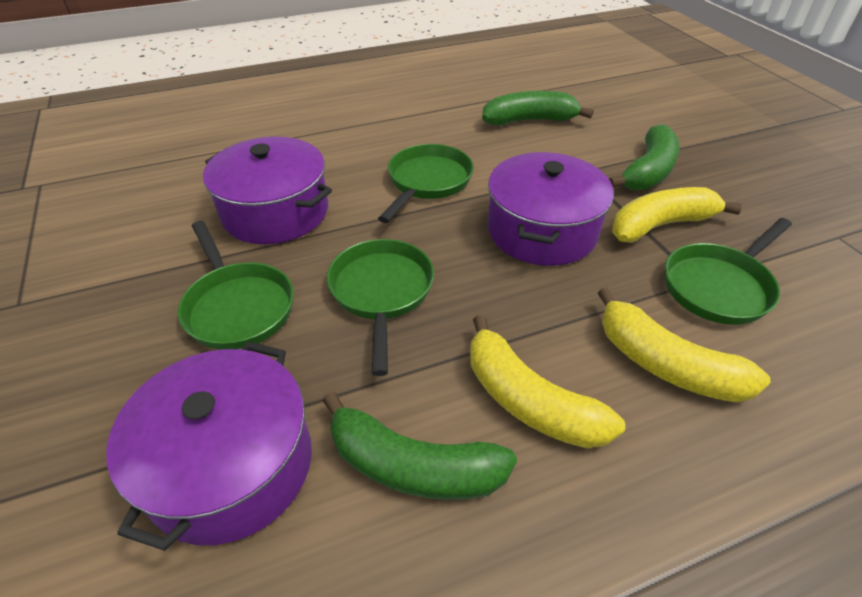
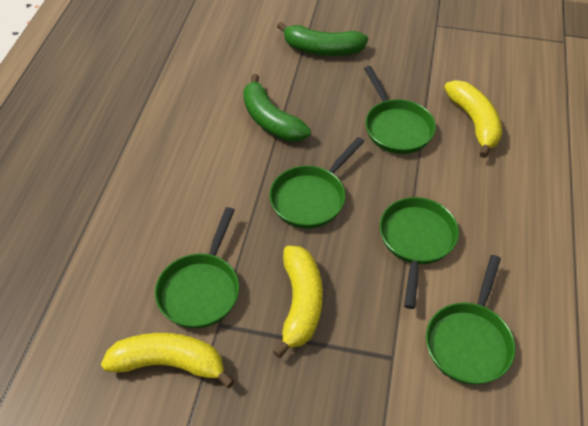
green banana: 3 -> 2
green pan: 4 -> 5
purple pot: 3 -> 0

